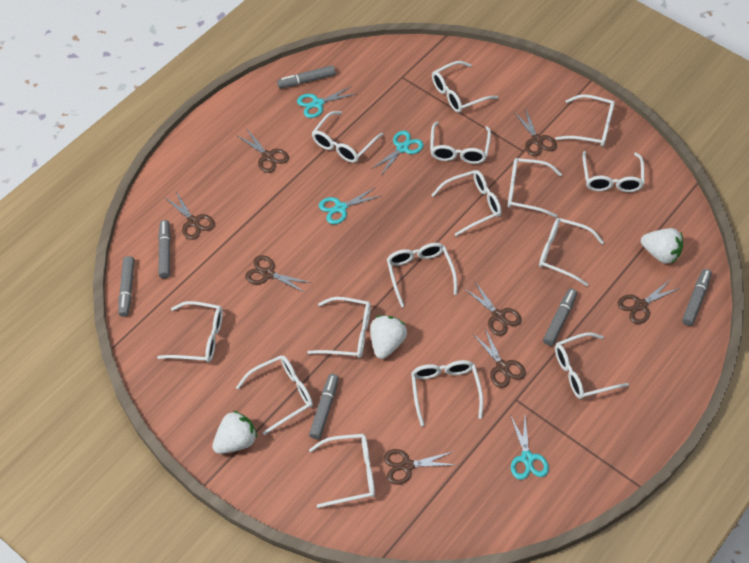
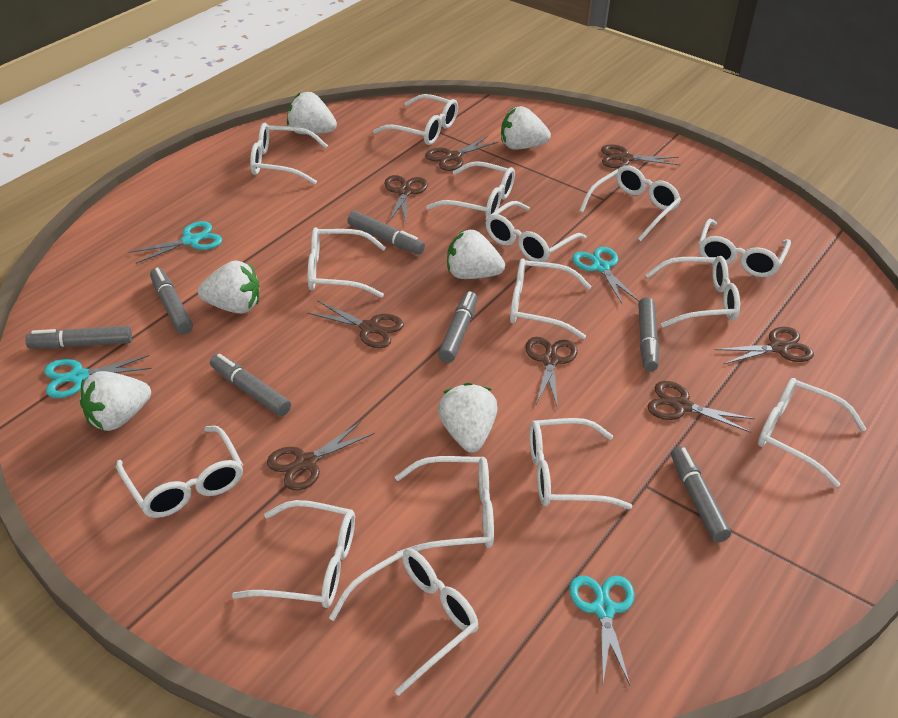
grey marker: 6 -> 7
white strawberry: 3 -> 6

